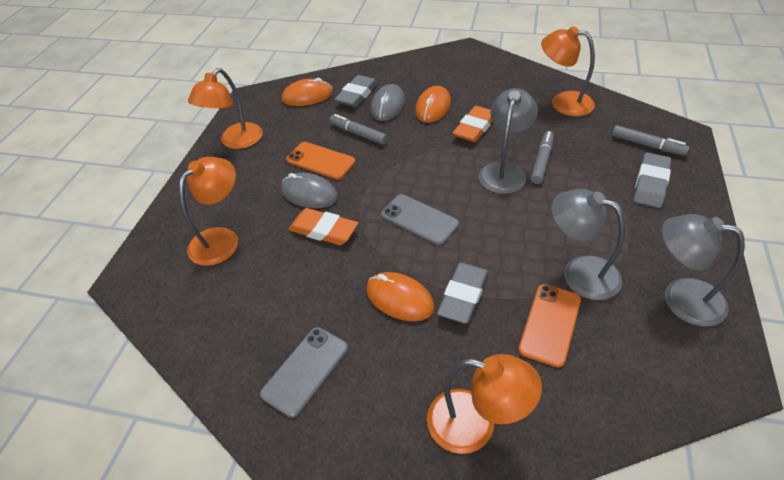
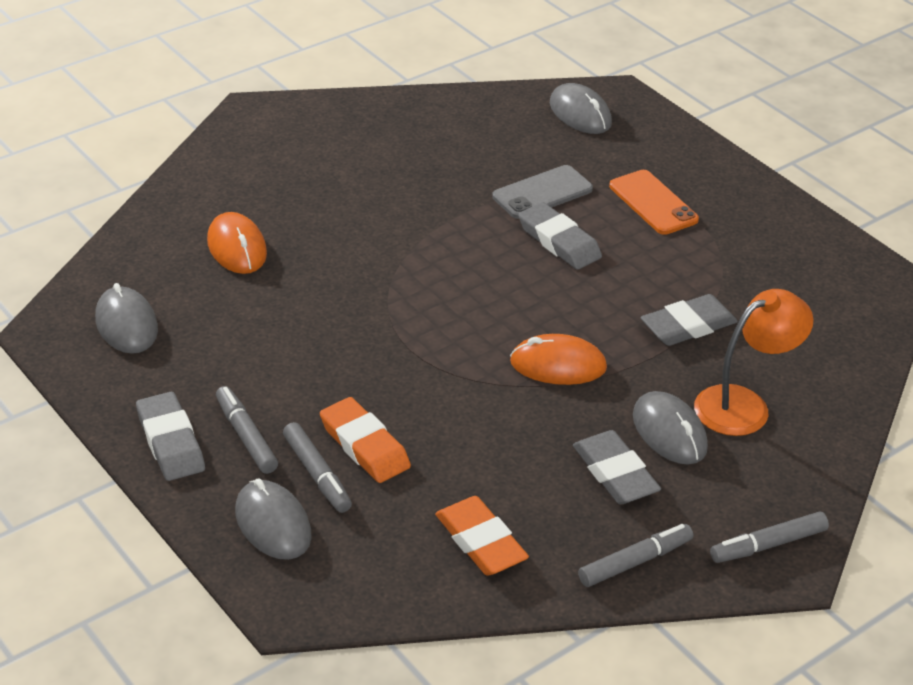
grey eraser: 3 -> 4
grey lamp: 3 -> 0
grey marker: 3 -> 4
grey mouse: 2 -> 4
grey phone: 2 -> 1
orange lamp: 4 -> 1
orange mouse: 3 -> 2
orange phone: 2 -> 1

